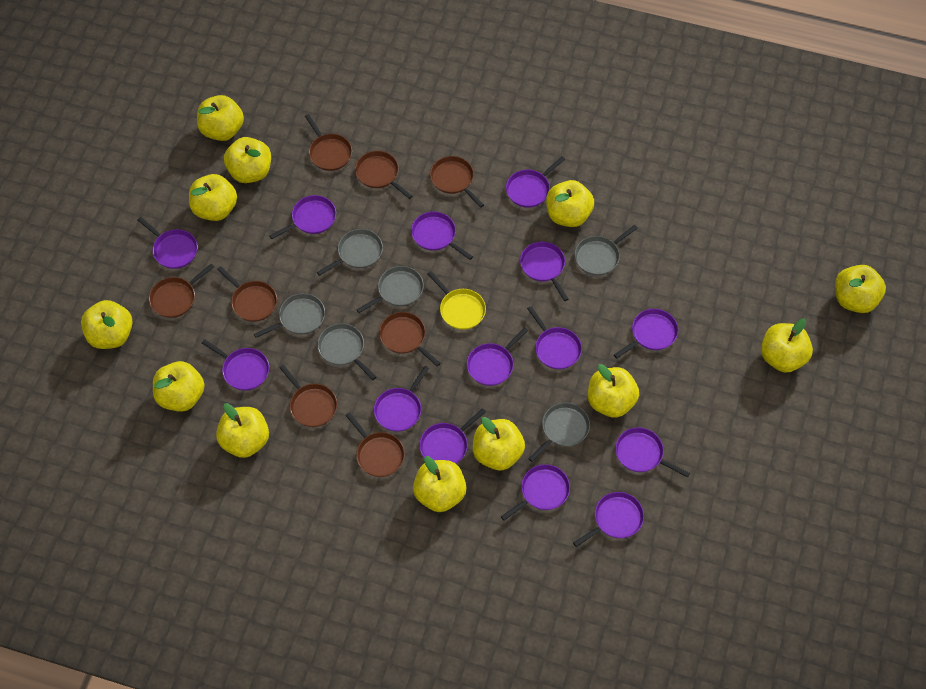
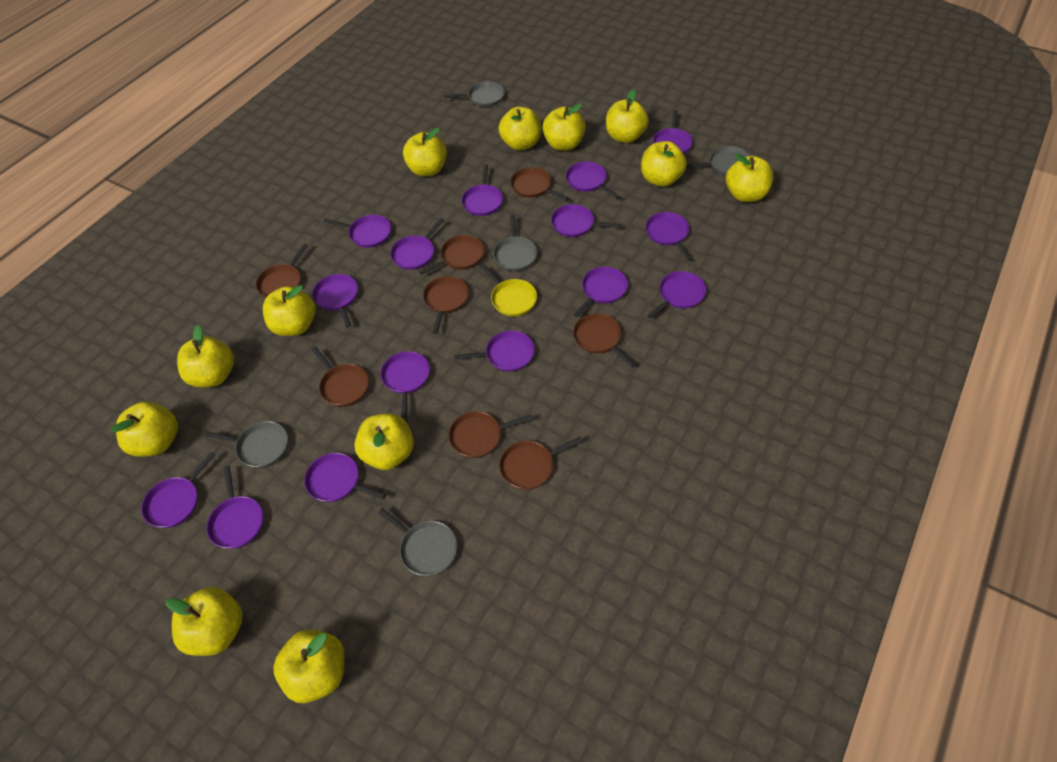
grey pan: 6 -> 5
purple pan: 14 -> 15

